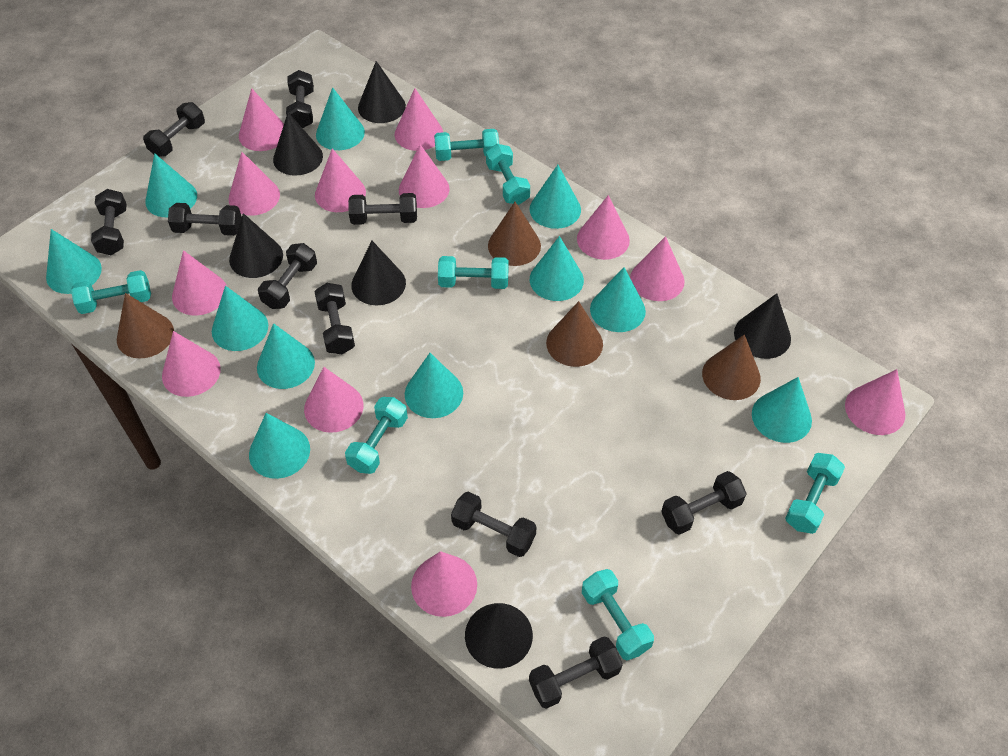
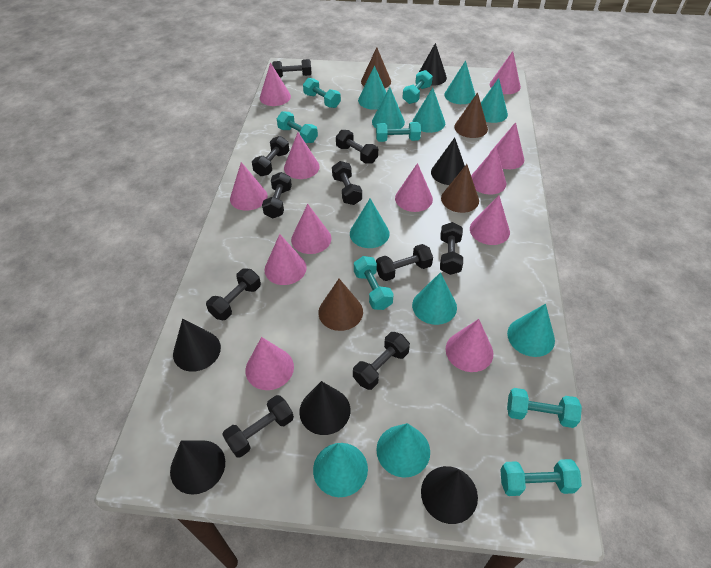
turquoise cone: 11 -> 10

